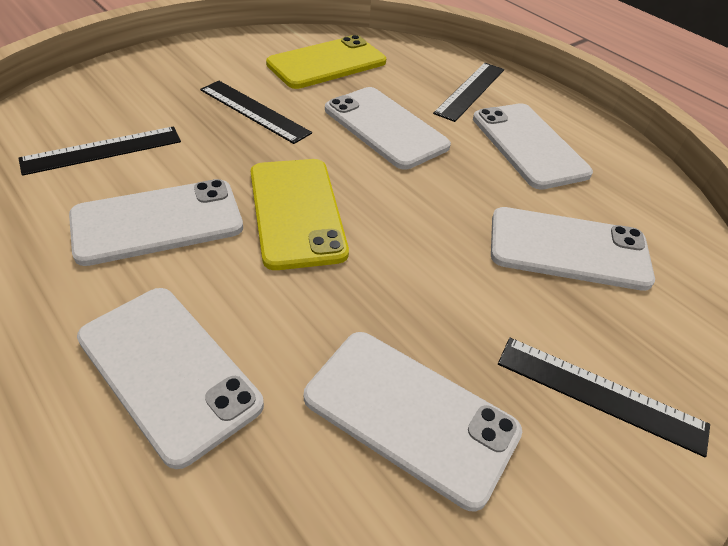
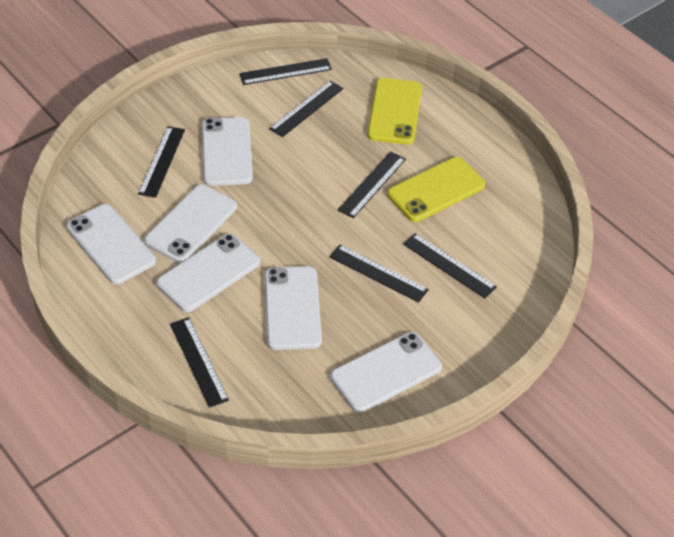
black ruler: 4 -> 7

